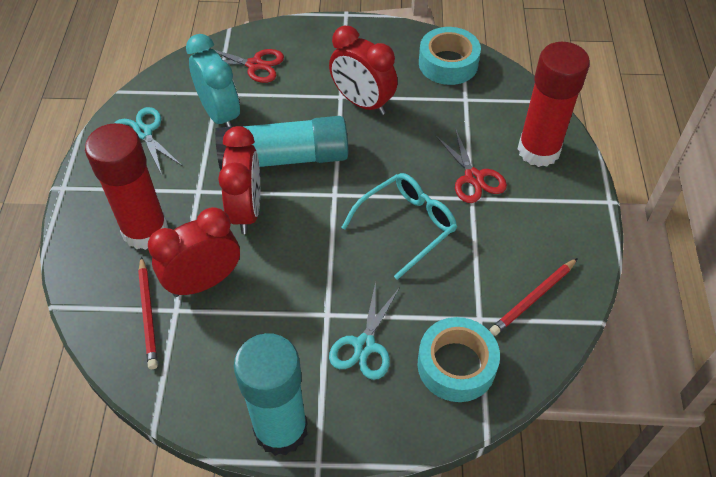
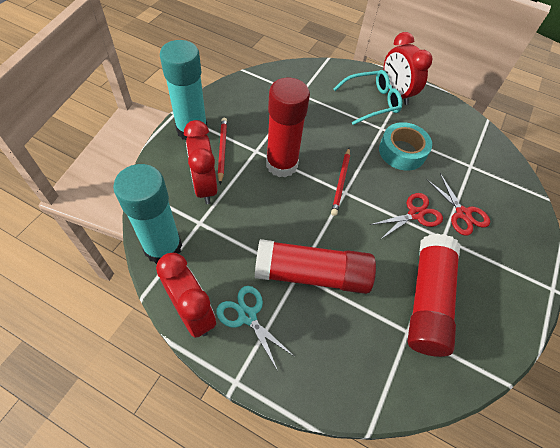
red glue stick: 2 -> 3
turquoise clock: 1 -> 0
turquoise scissors: 2 -> 1
turquoise tape: 2 -> 1

